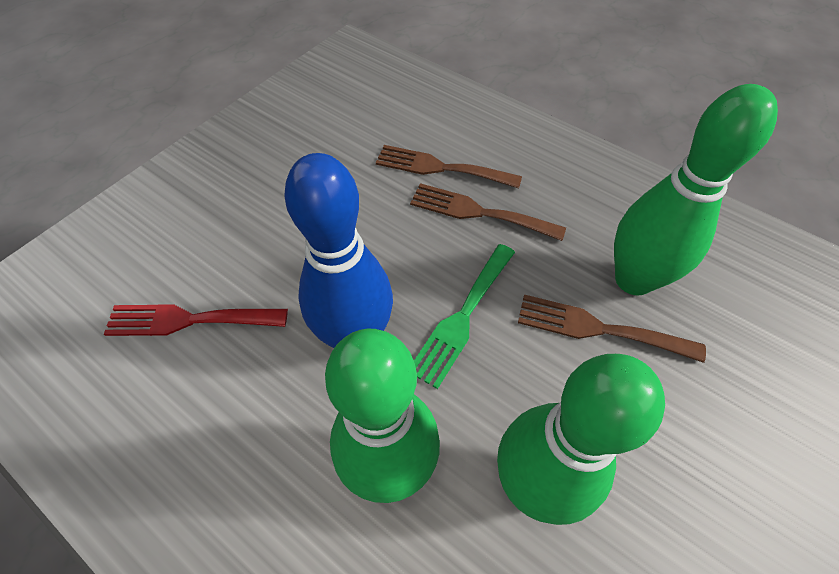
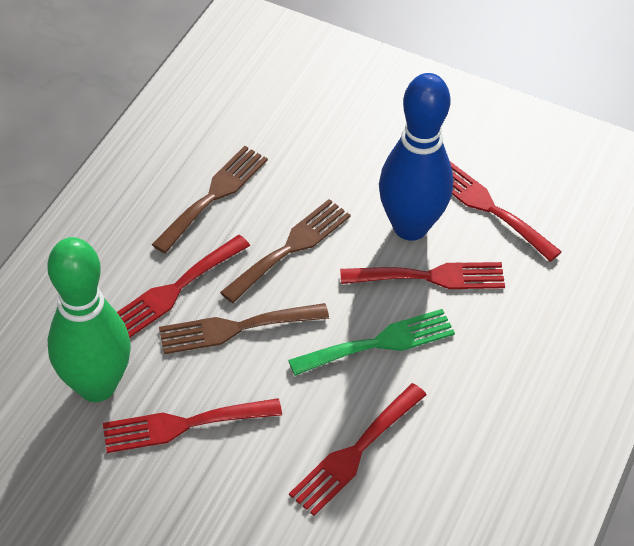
green bowling pin: 3 -> 1
red fork: 1 -> 5

